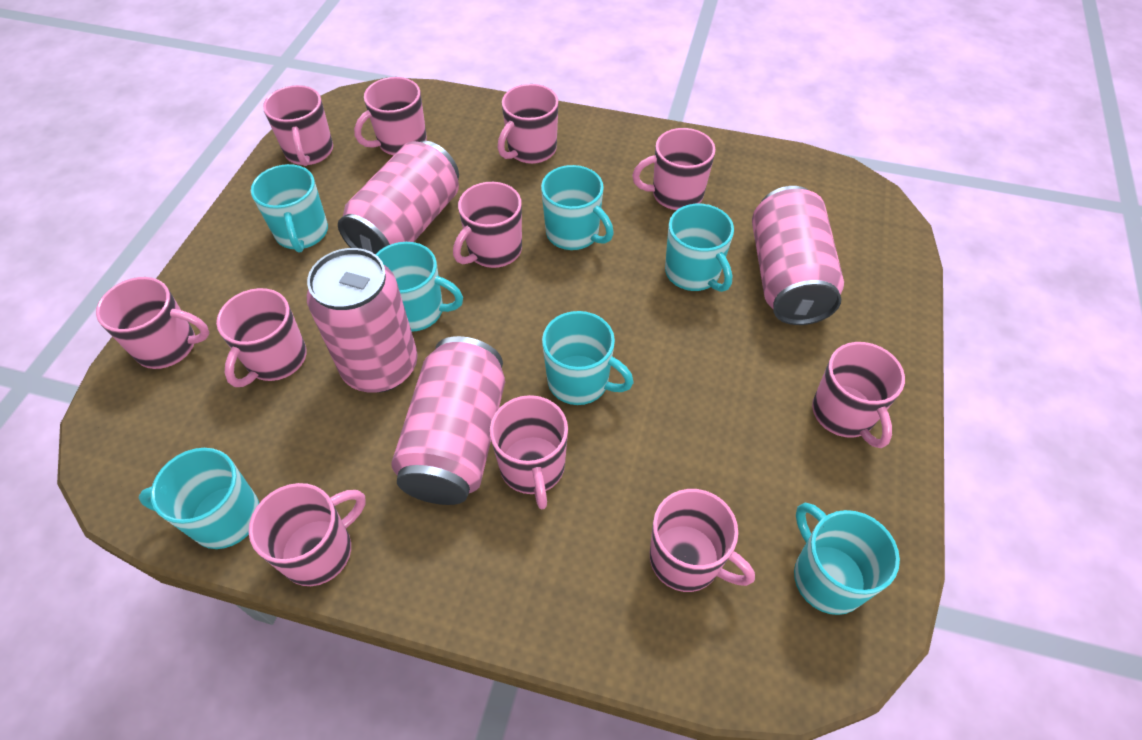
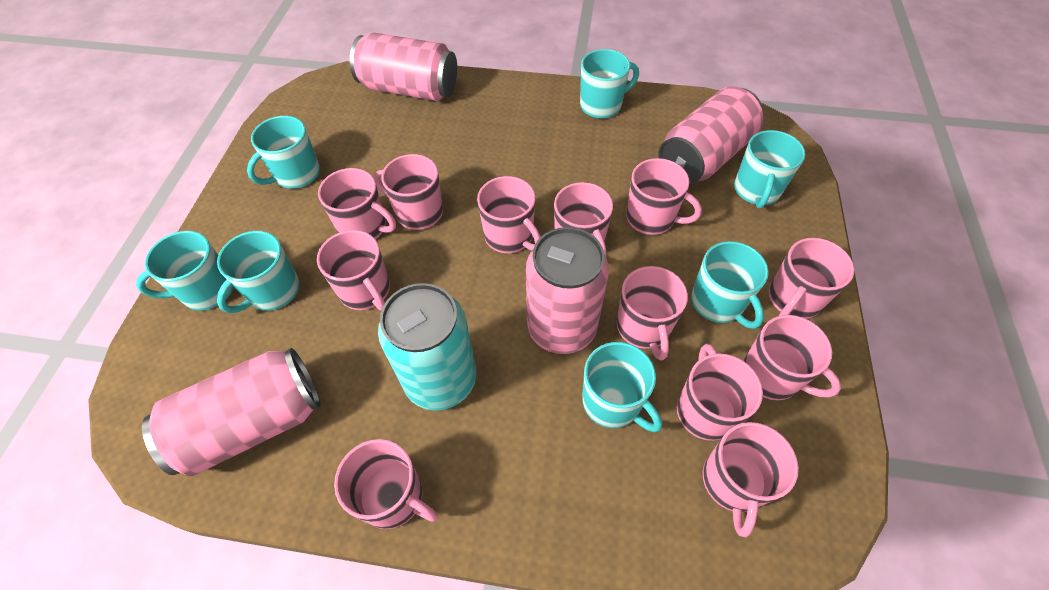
pink mug: 11 -> 12
turquoise can: 0 -> 1

